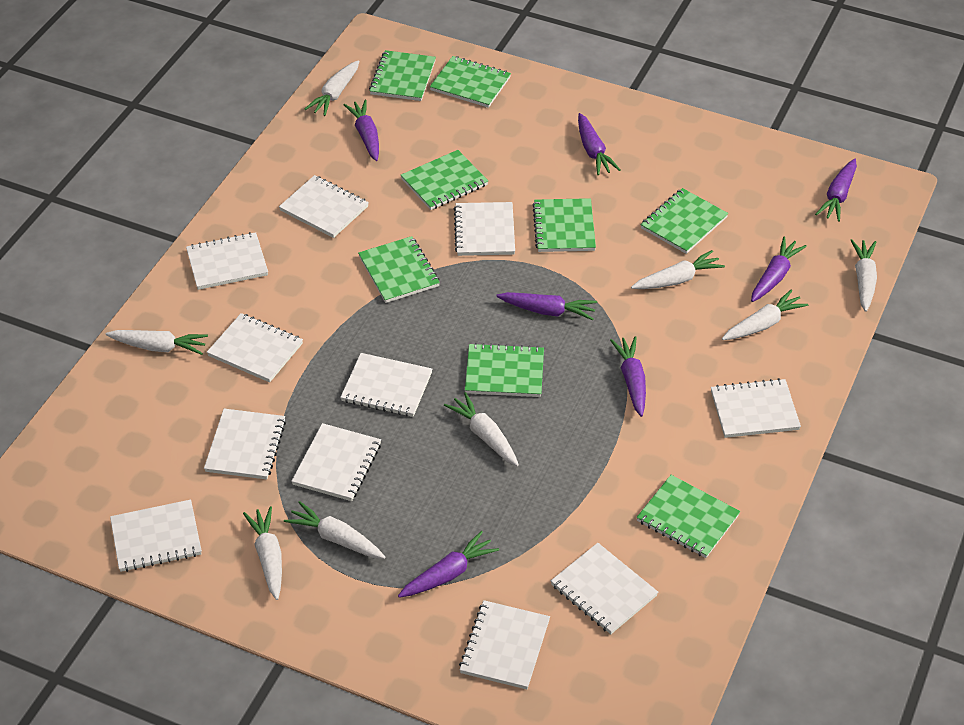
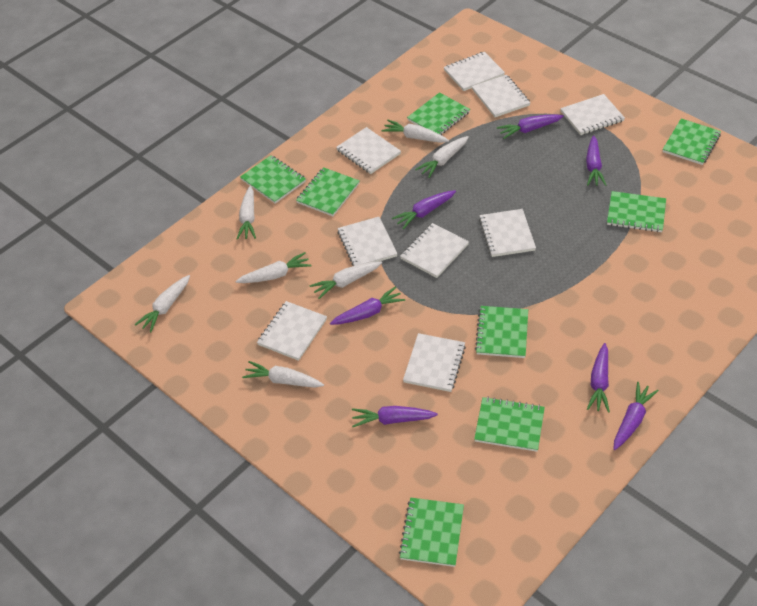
white carrot: 8 -> 7
white notebook: 11 -> 9

